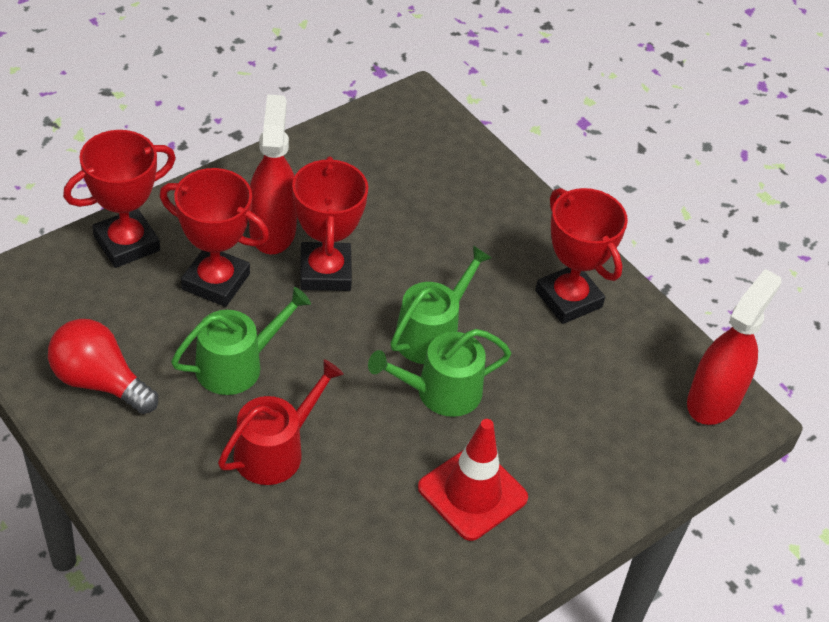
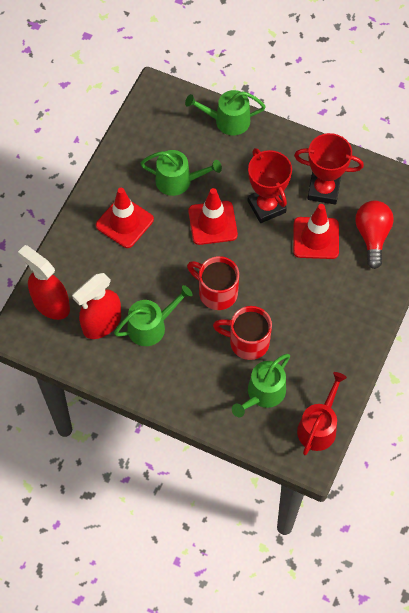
green watering can: 3 -> 4
red mug: 0 -> 2
red traffic cone: 1 -> 3
red trophy: 4 -> 2

